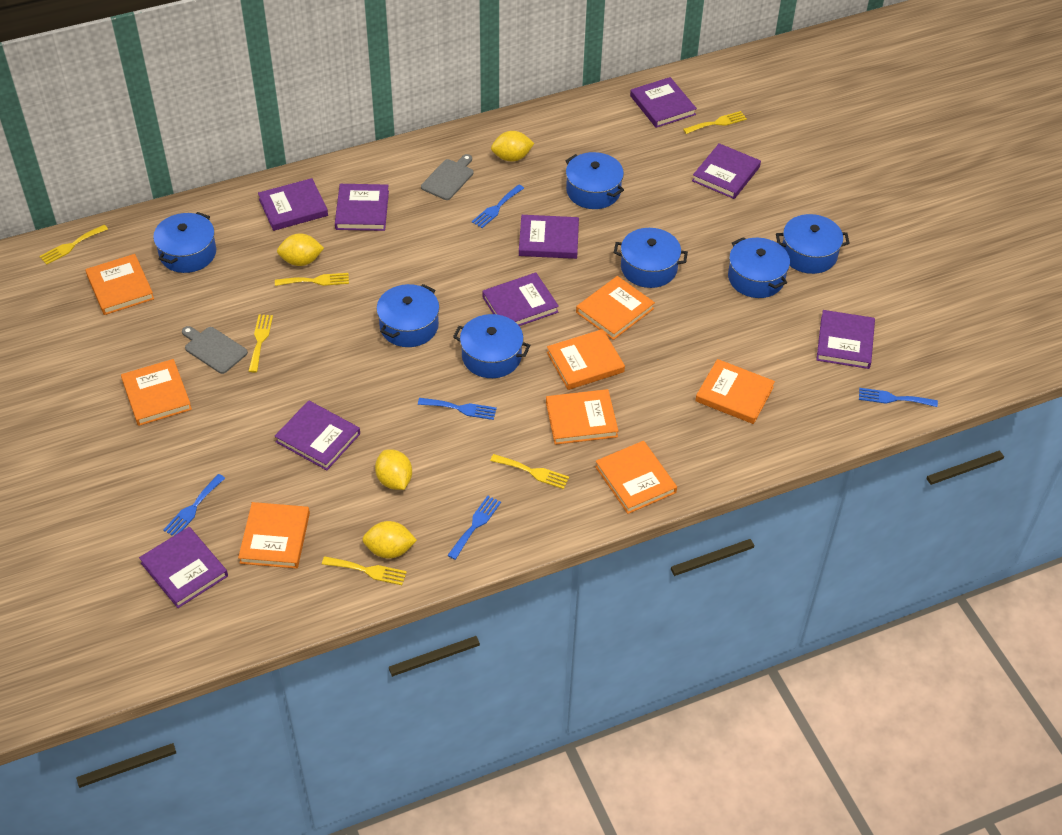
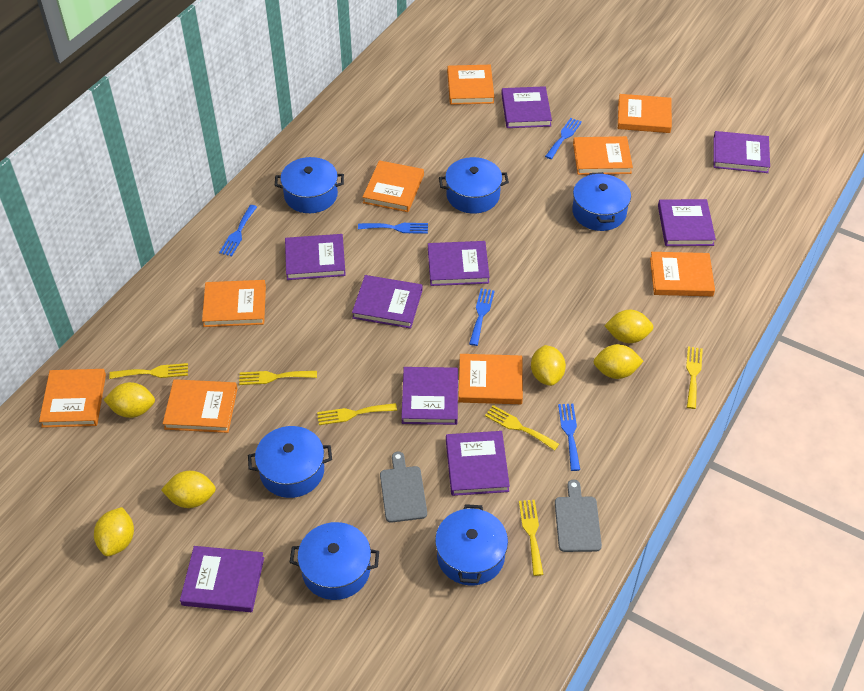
blue pot: 7 -> 6
orange book: 8 -> 9
yellow lemon: 4 -> 6

